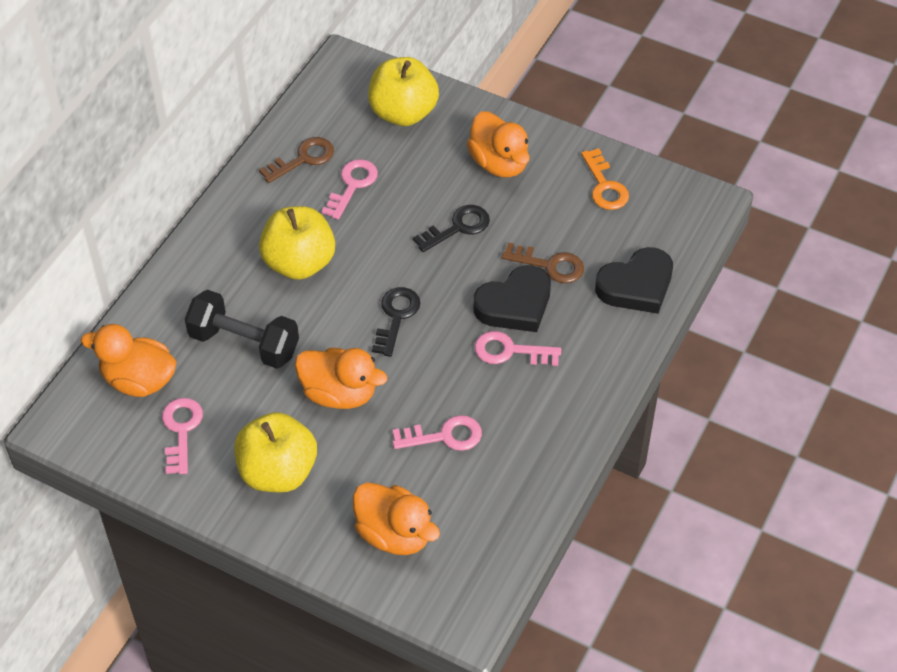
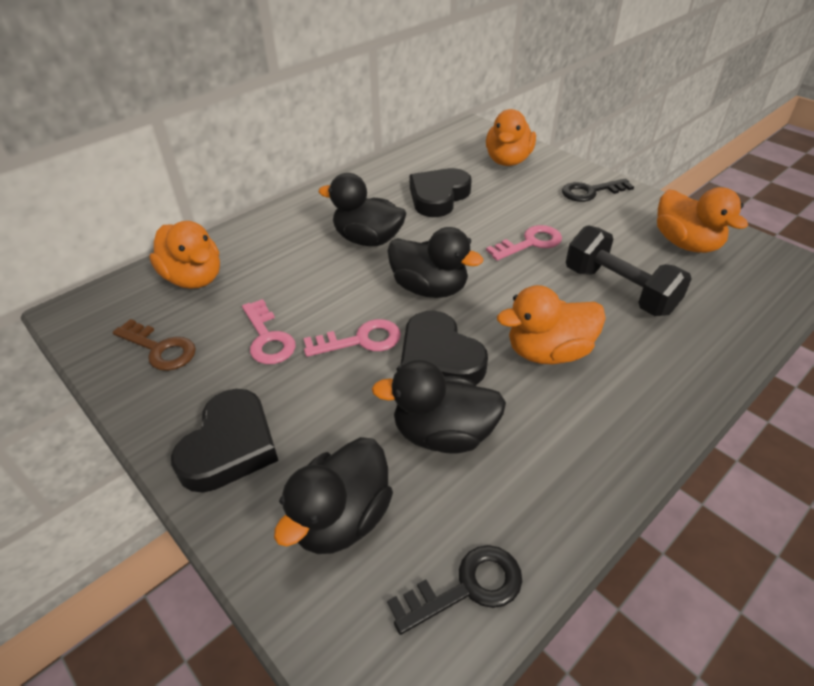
black duck: 0 -> 4
black heart: 2 -> 3
brown key: 2 -> 1
orange key: 1 -> 0
pink key: 4 -> 3
yellow apple: 3 -> 0

